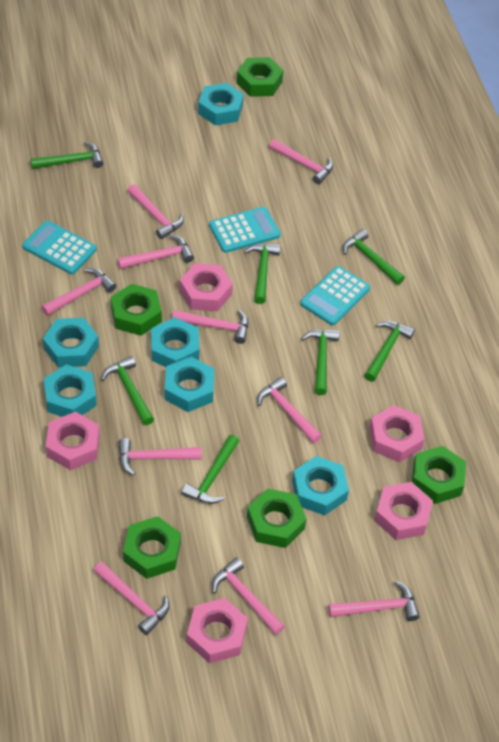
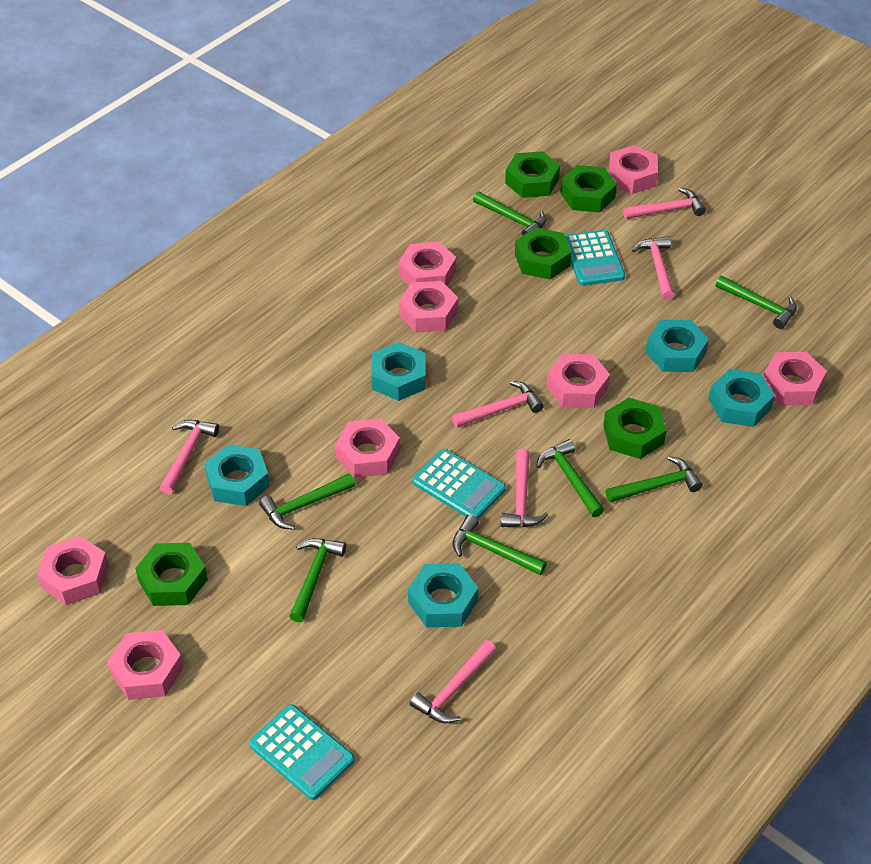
pink hammer: 10 -> 6
pink nut: 5 -> 8
turquoise nut: 6 -> 5

